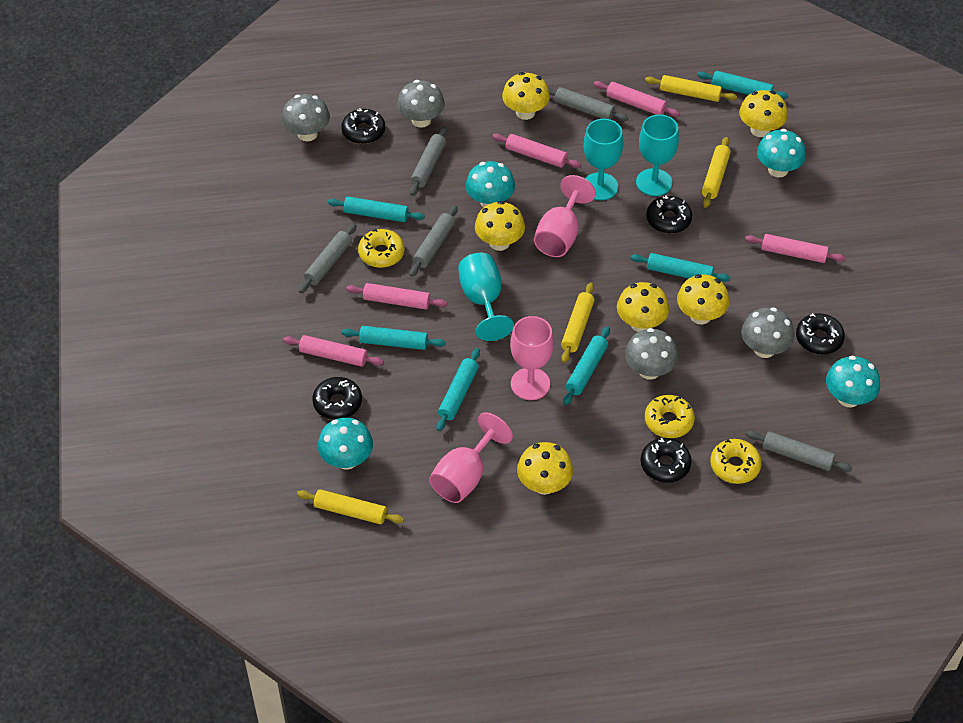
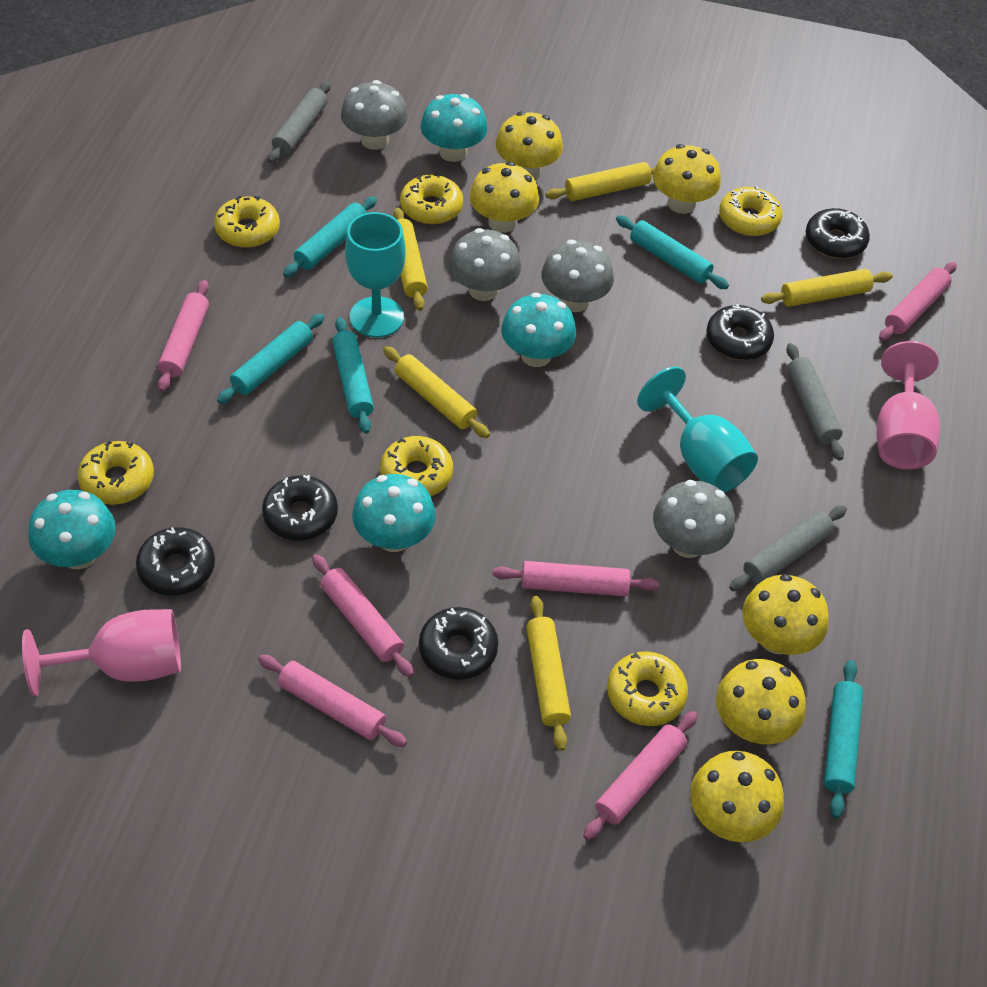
grey rolling pin: 5 -> 3
pink goblet: 3 -> 2
pink rolling pin: 5 -> 6
turquoise goblet: 3 -> 2
turquoise rolling pin: 6 -> 5
yellow donut: 3 -> 6
yellow rolling pin: 4 -> 5

